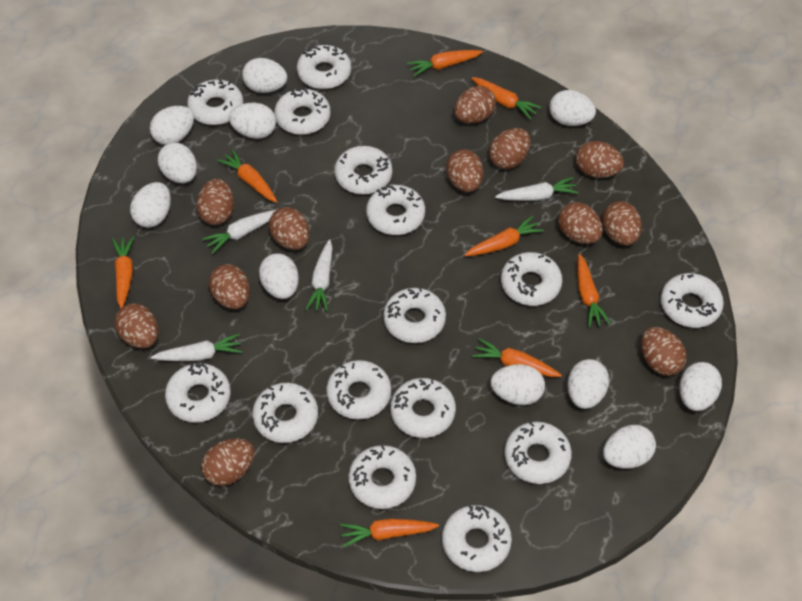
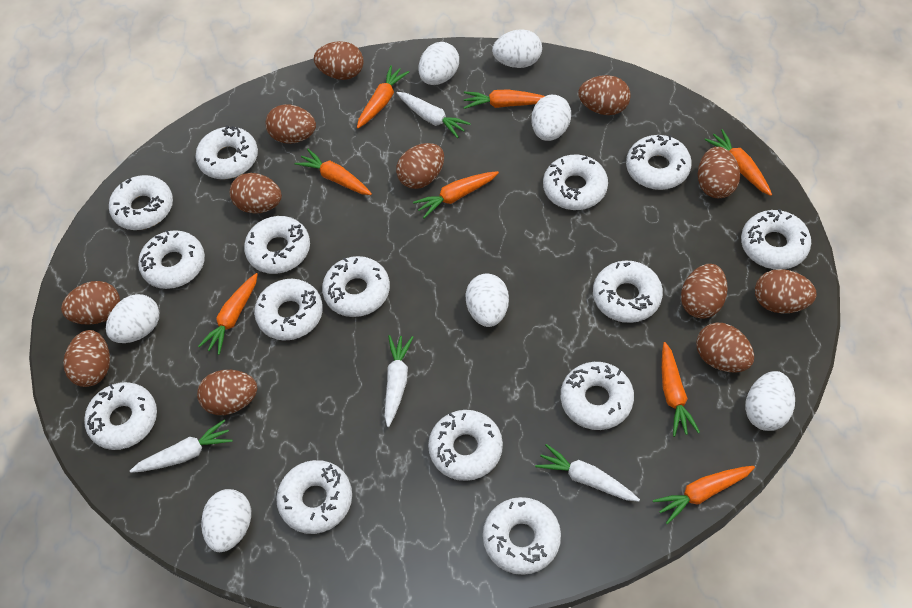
white egg: 11 -> 7

